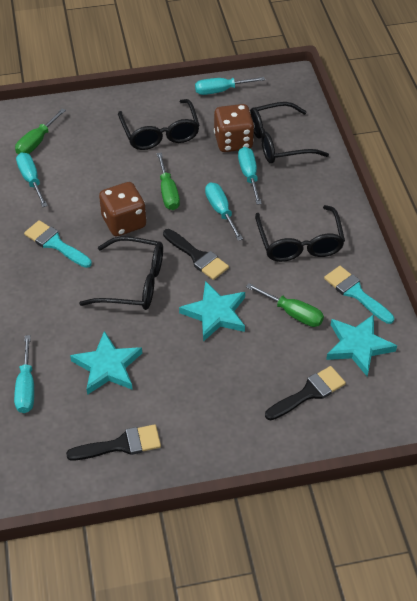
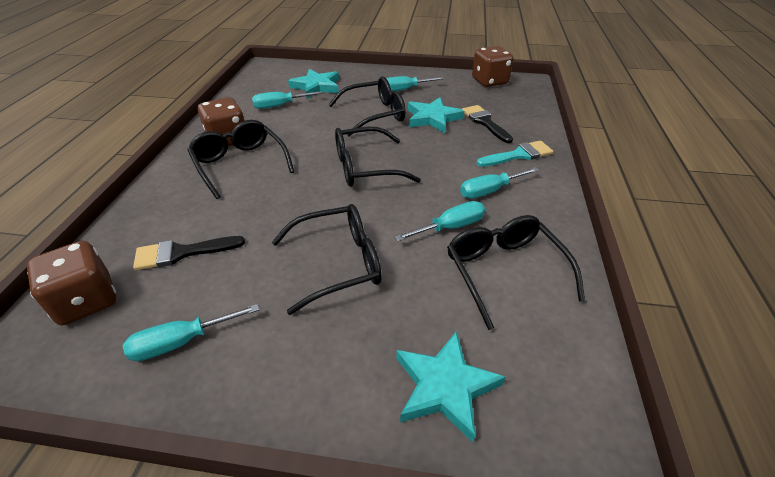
black brush: 3 -> 2
black glasses: 4 -> 5
brown dice: 2 -> 3
green screwdriver: 3 -> 0
turquoise brush: 2 -> 1

